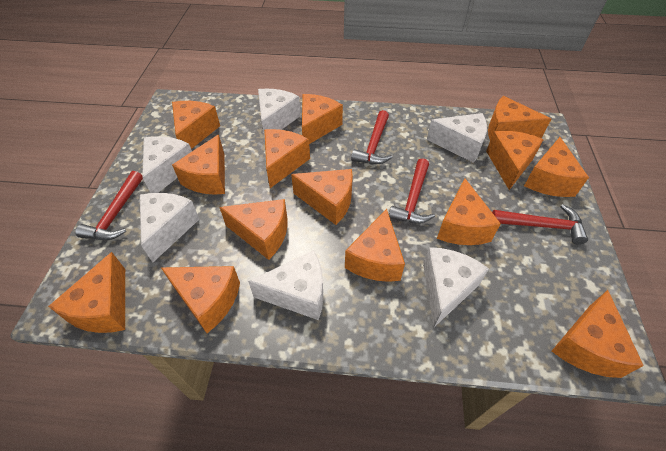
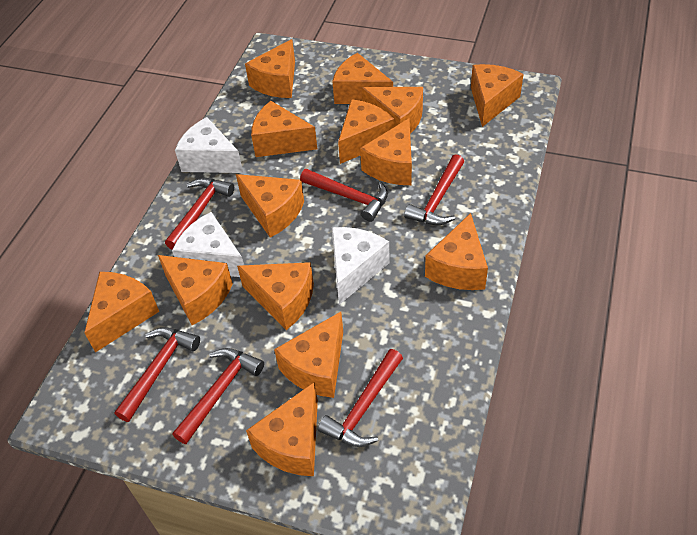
red hammer: 4 -> 6
white cheese: 6 -> 3

